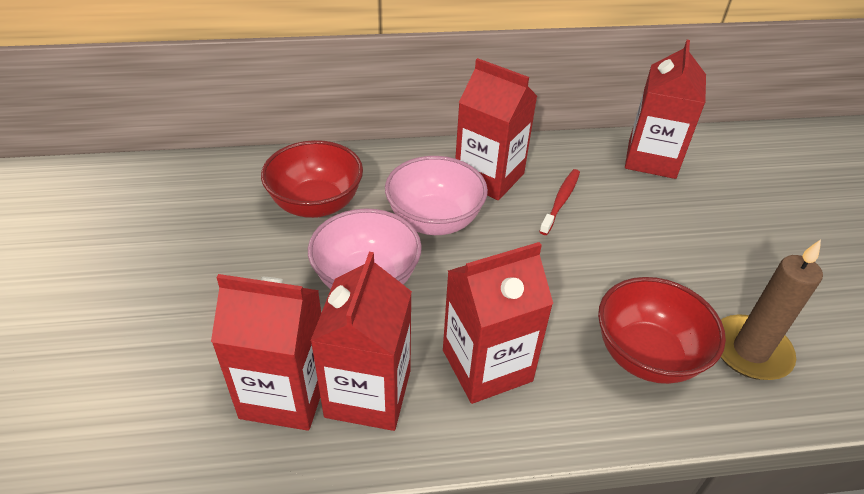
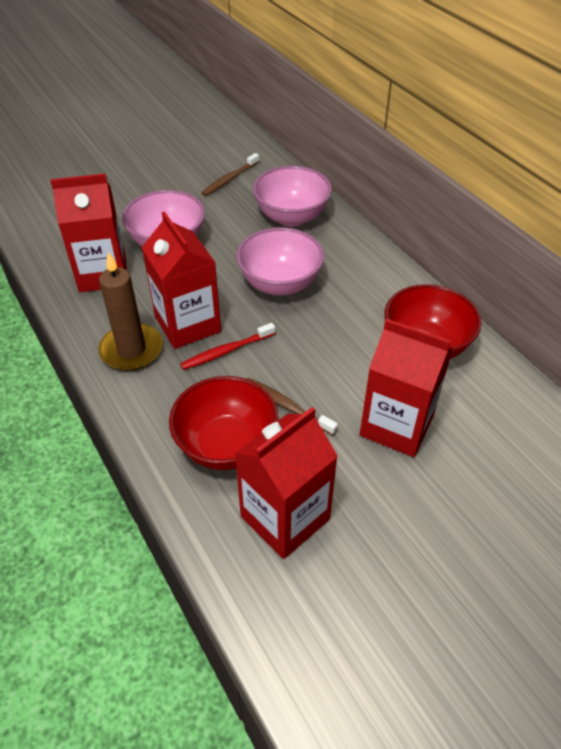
brown toothbrush: 0 -> 2
pink bowl: 2 -> 3
red carton: 5 -> 4

